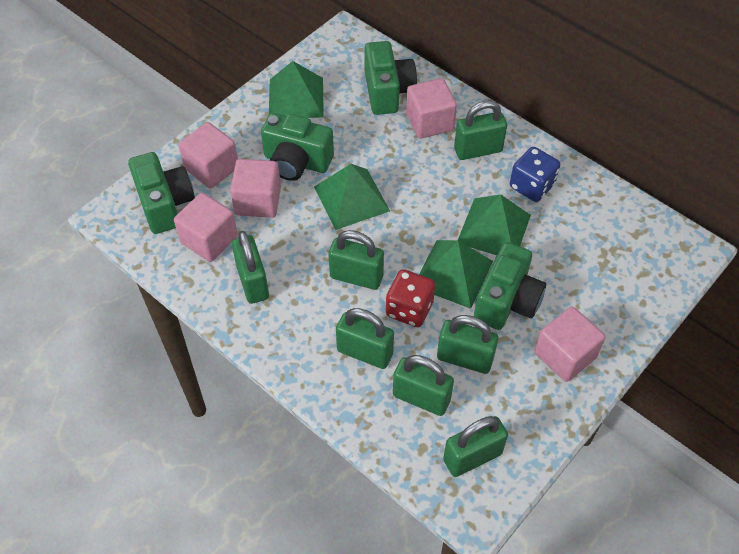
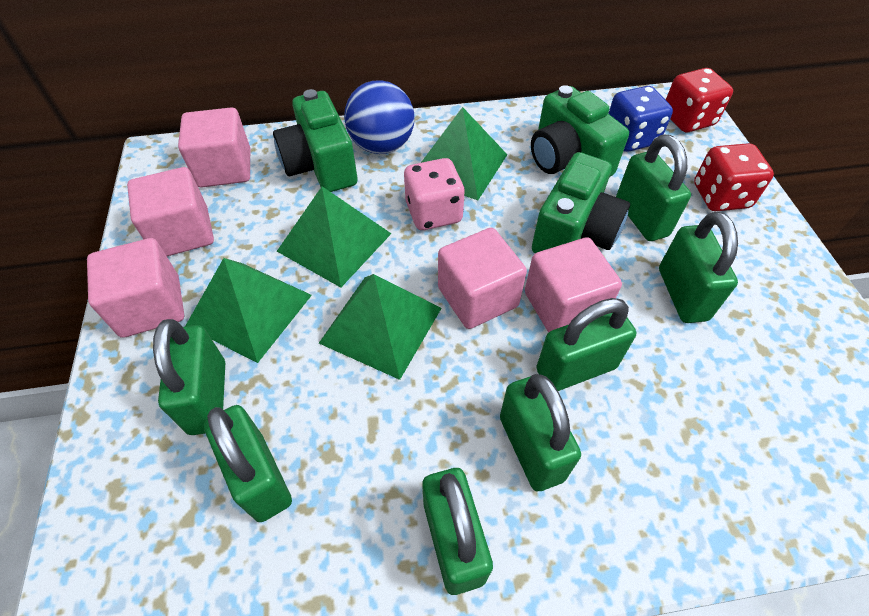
blue ball: 0 -> 1
green camera: 4 -> 3
pink dice: 0 -> 1
red dice: 1 -> 2

